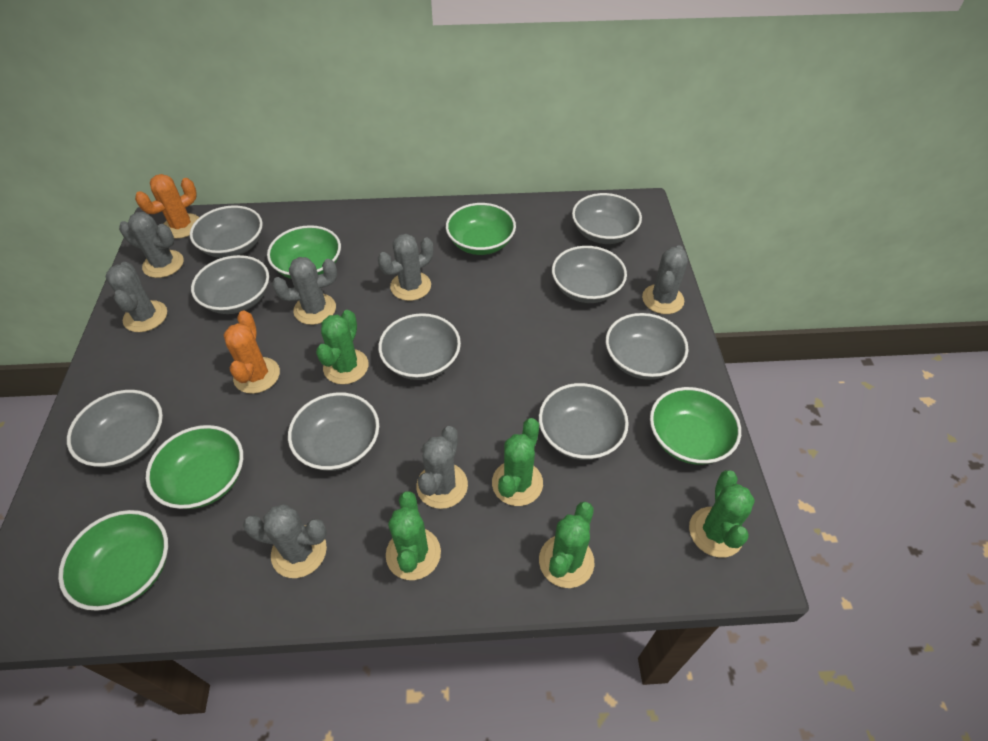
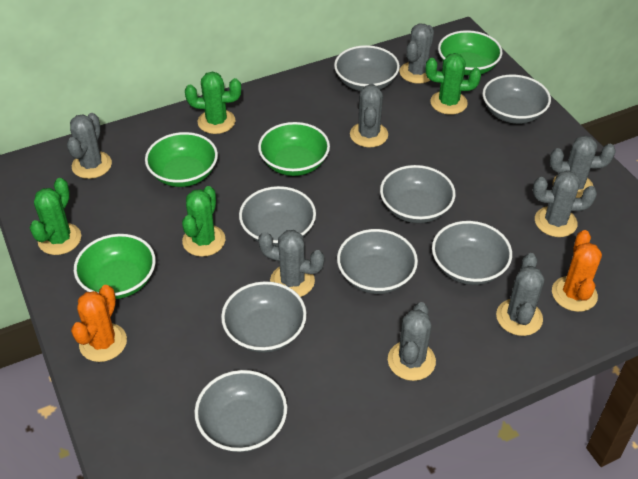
green bowl: 5 -> 4
green cactus: 5 -> 4
grey bowl: 9 -> 8
grey cactus: 7 -> 8

